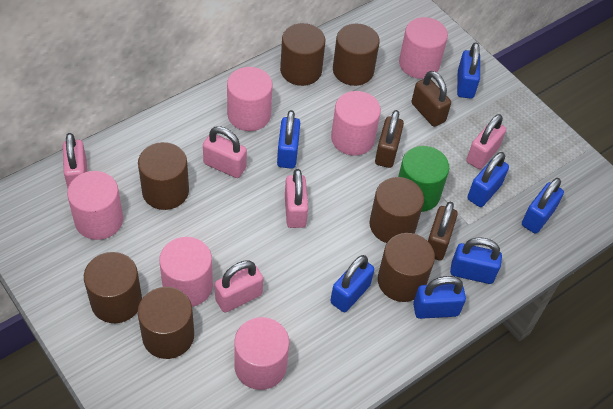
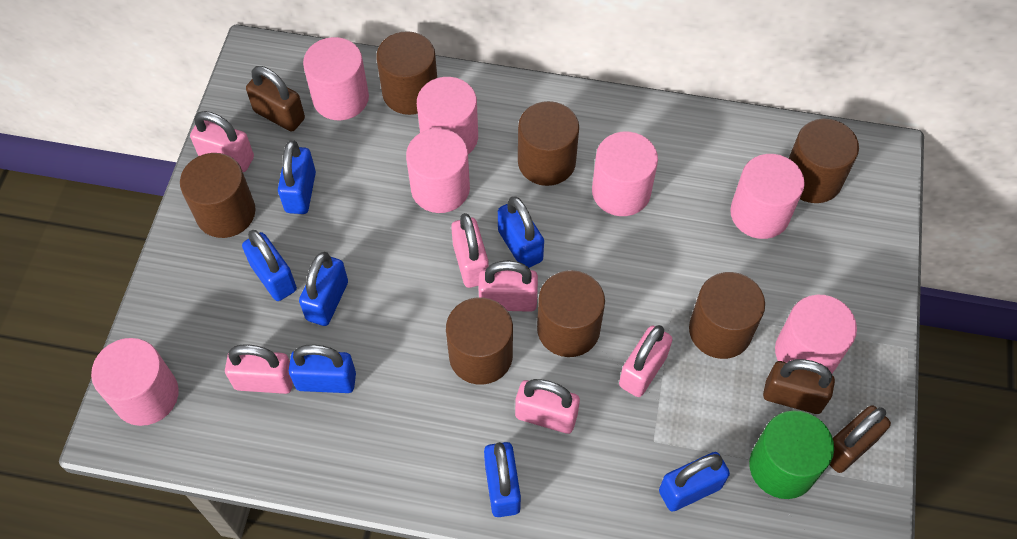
pink cylinder: 6 -> 7
pink padlock: 5 -> 6

